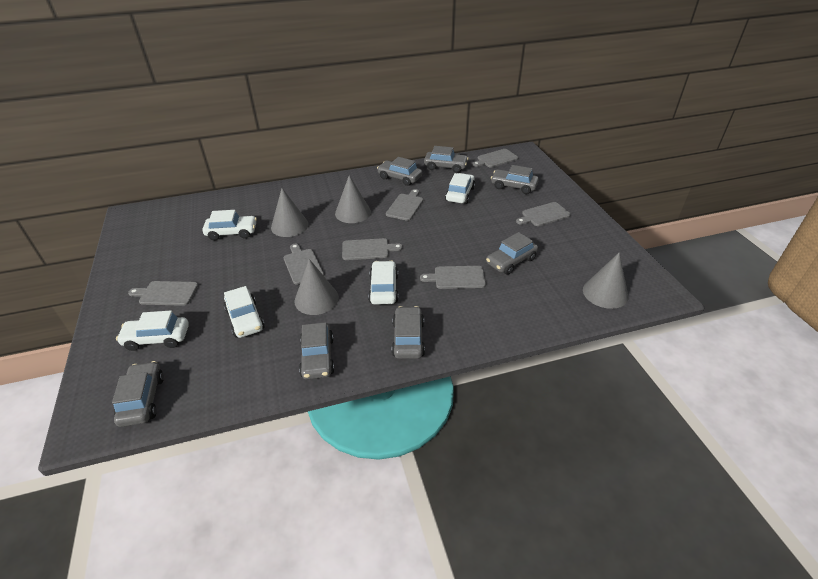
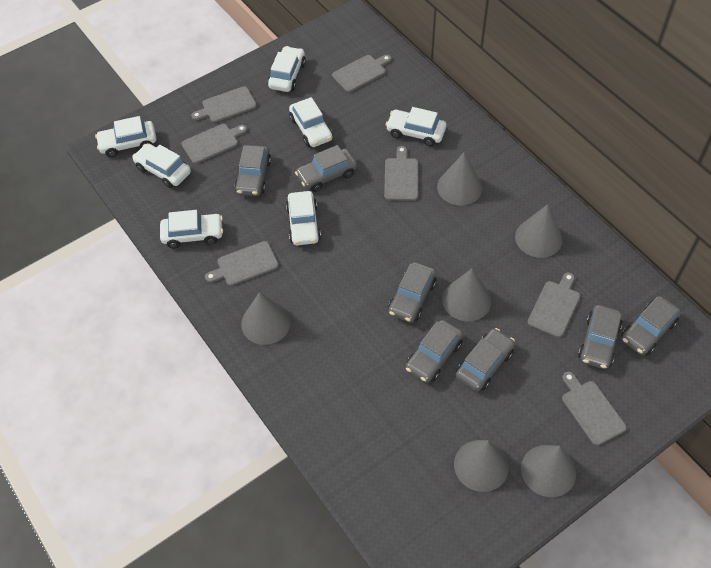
grey cone: 4 -> 6
white car: 5 -> 7

